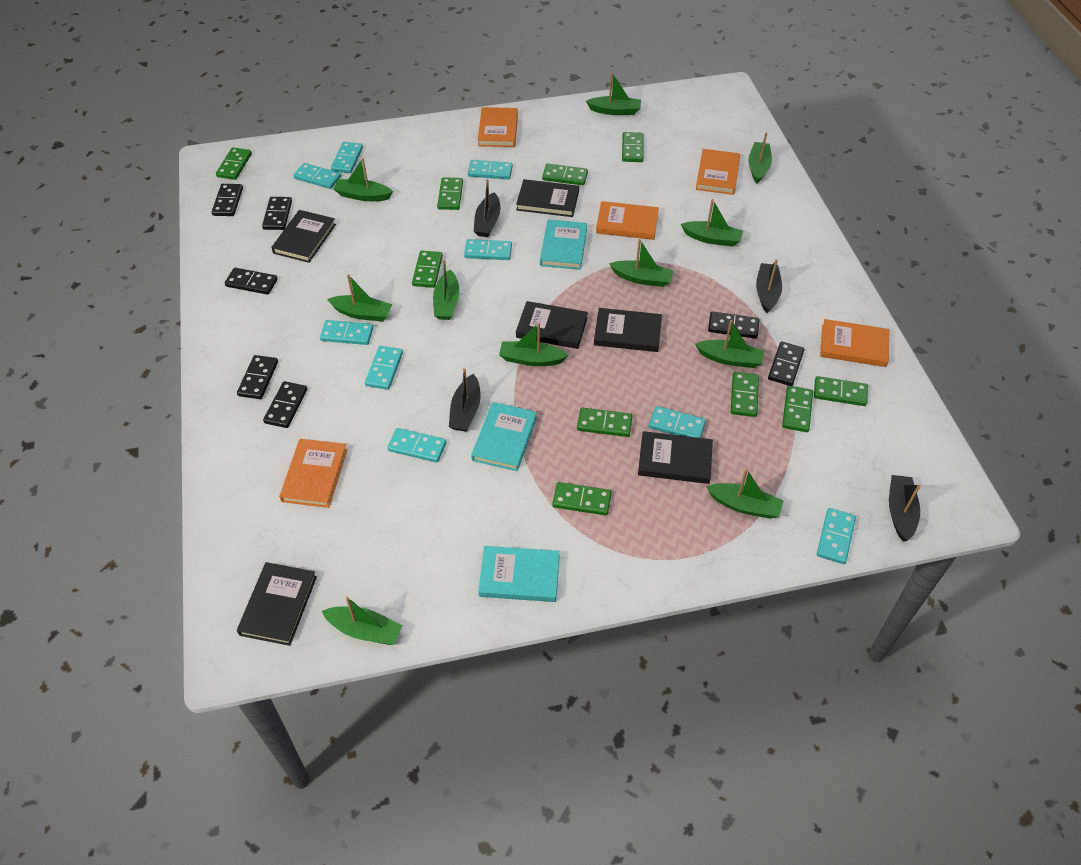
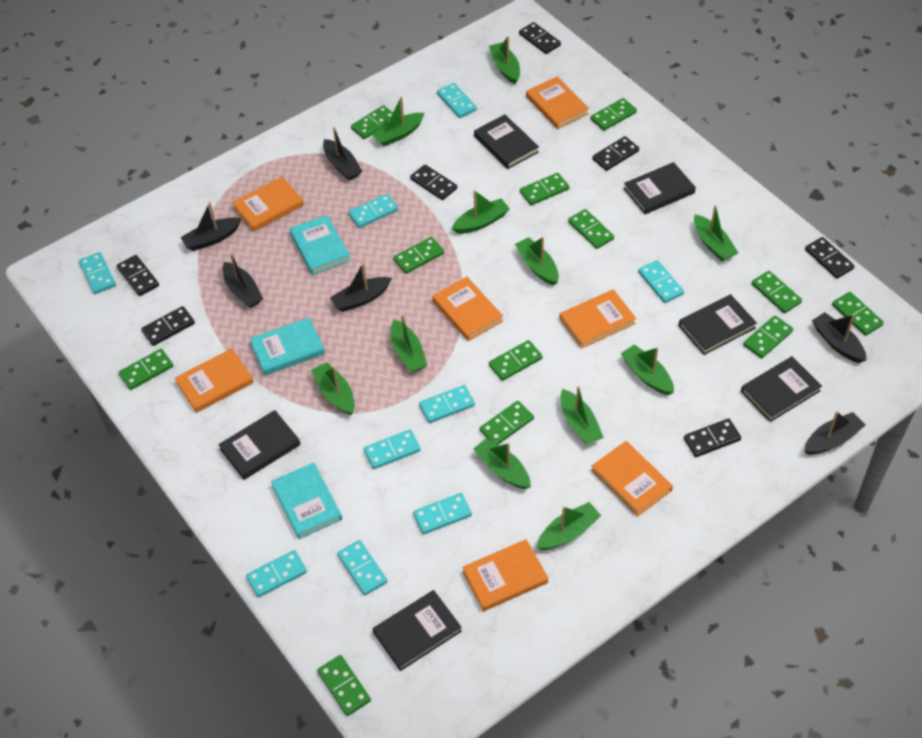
black boat: 4 -> 6
green domino: 10 -> 12
orange book: 5 -> 7

